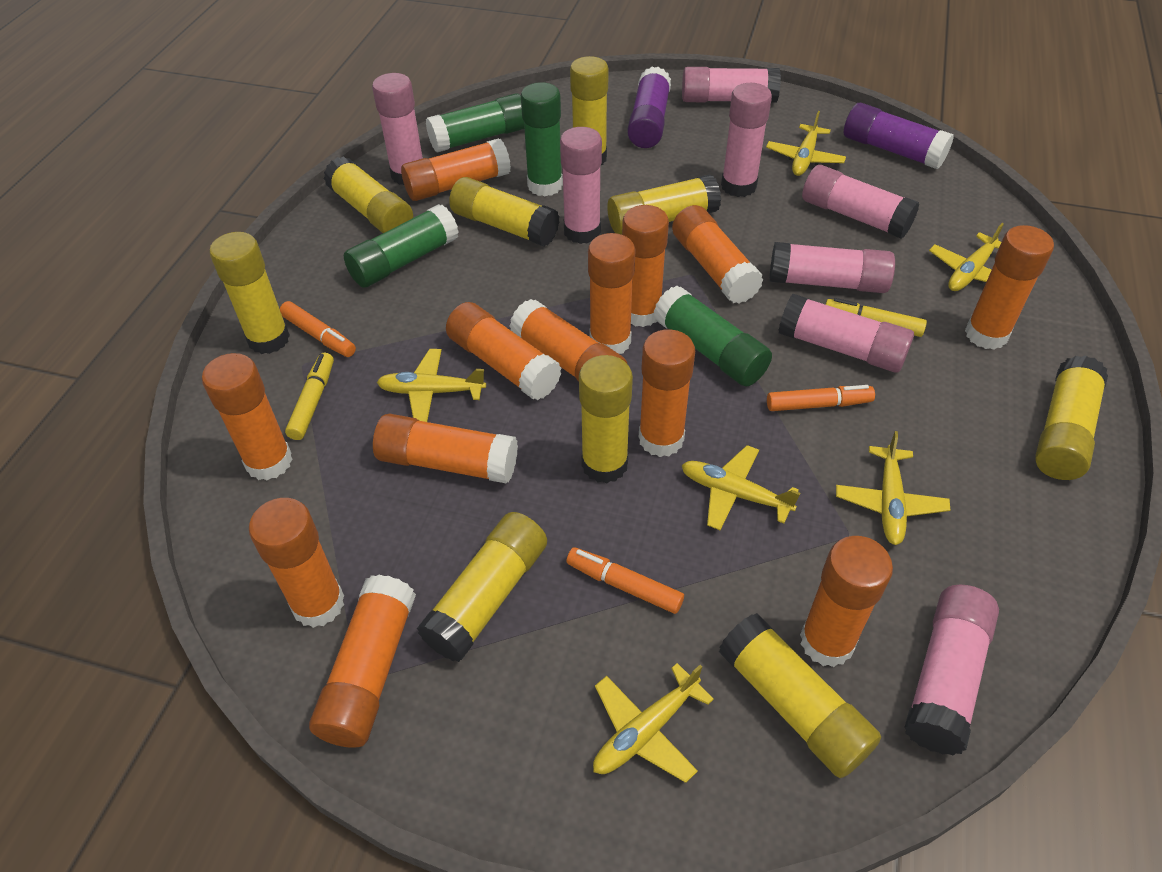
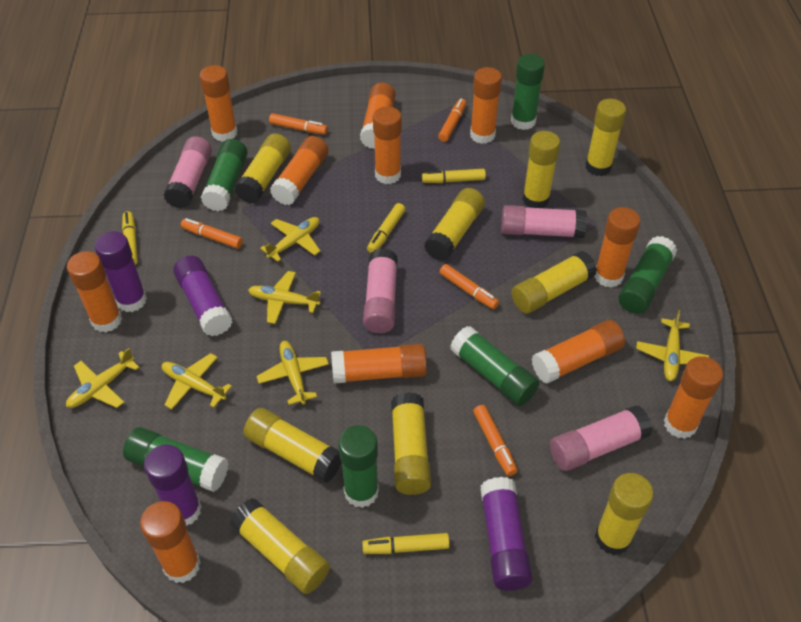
green glue stick: 4 -> 6
orange glue stick: 13 -> 11
orange marker: 3 -> 5
pink glue stick: 8 -> 4
purple glue stick: 2 -> 4
yellow marker: 2 -> 4

